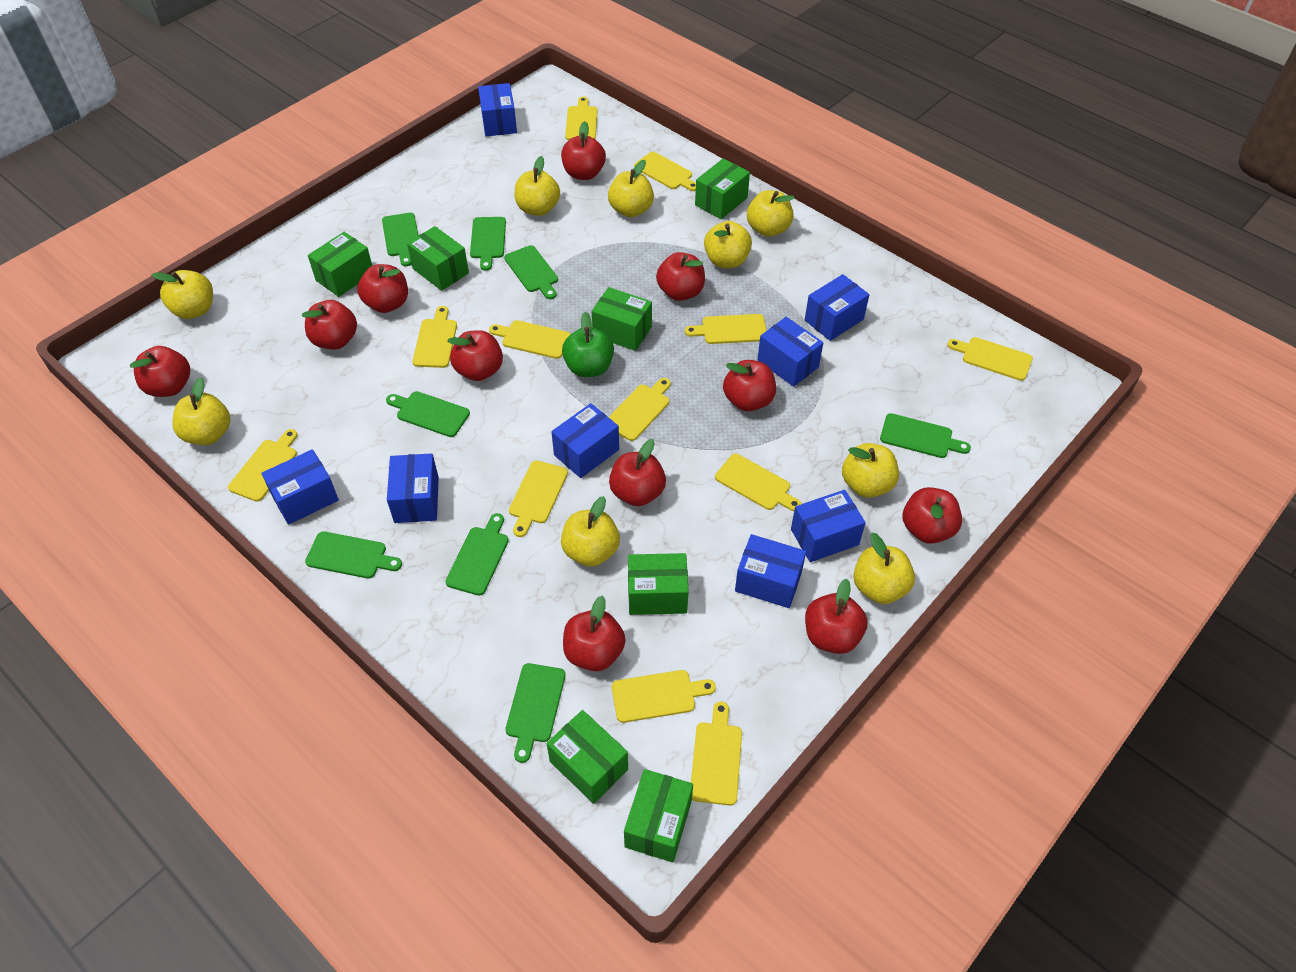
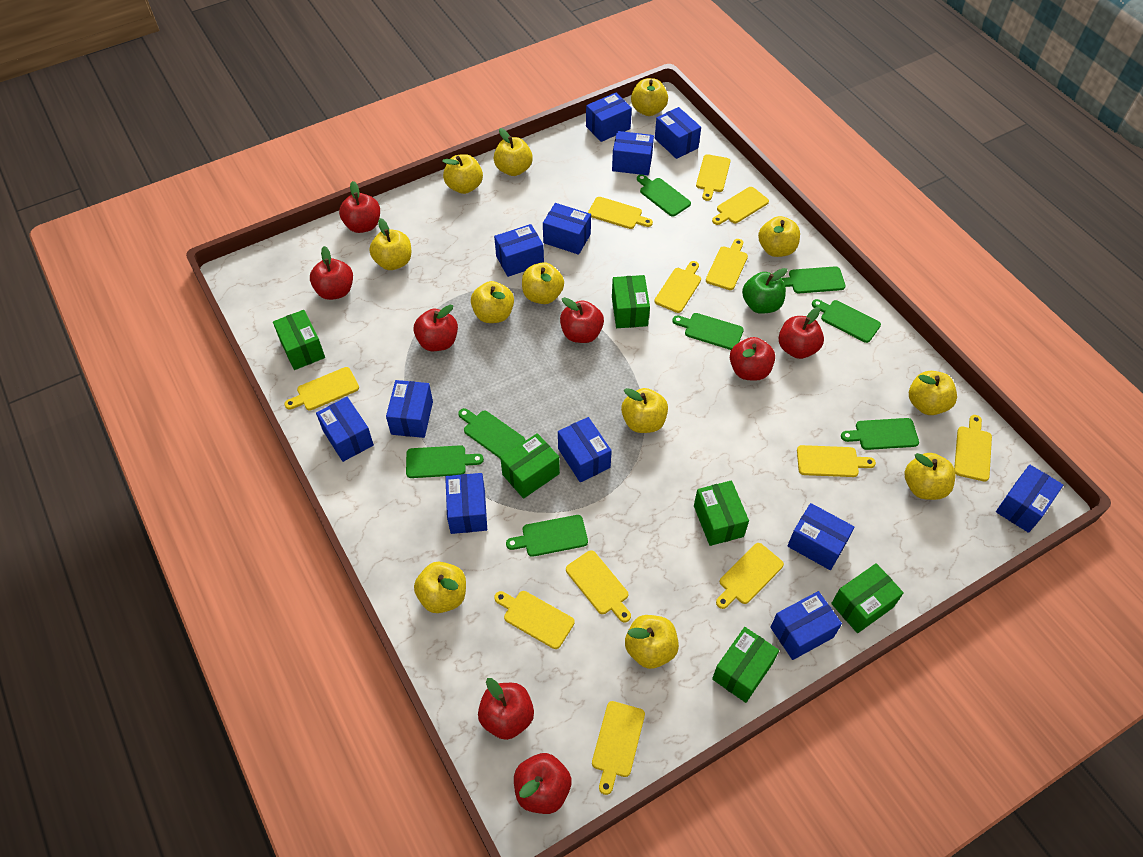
blue box: 8 -> 12
green box: 7 -> 6
red apple: 11 -> 8
yellow apple: 9 -> 12

